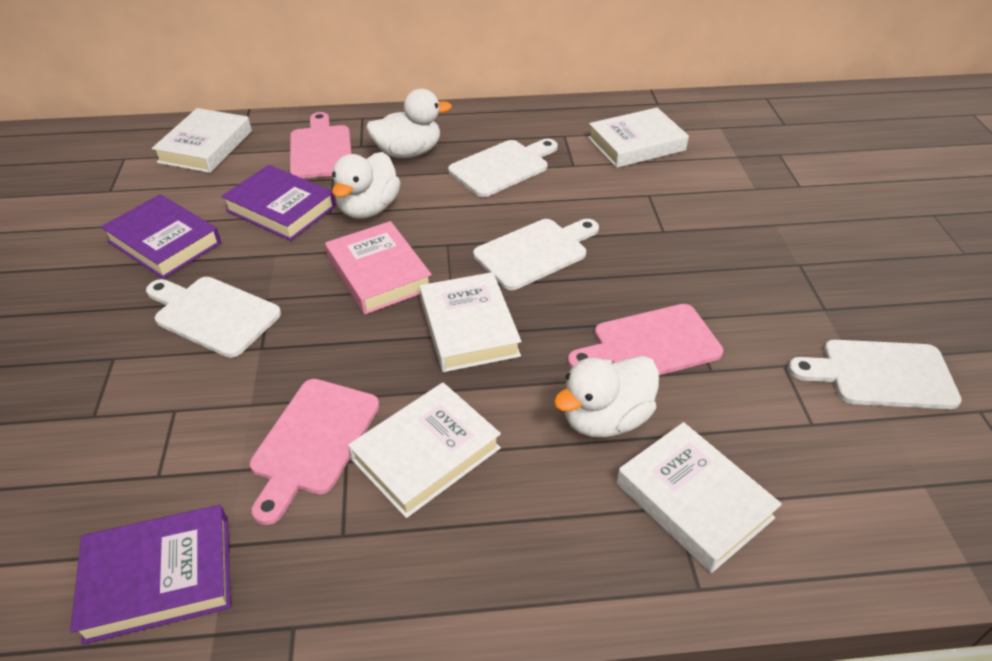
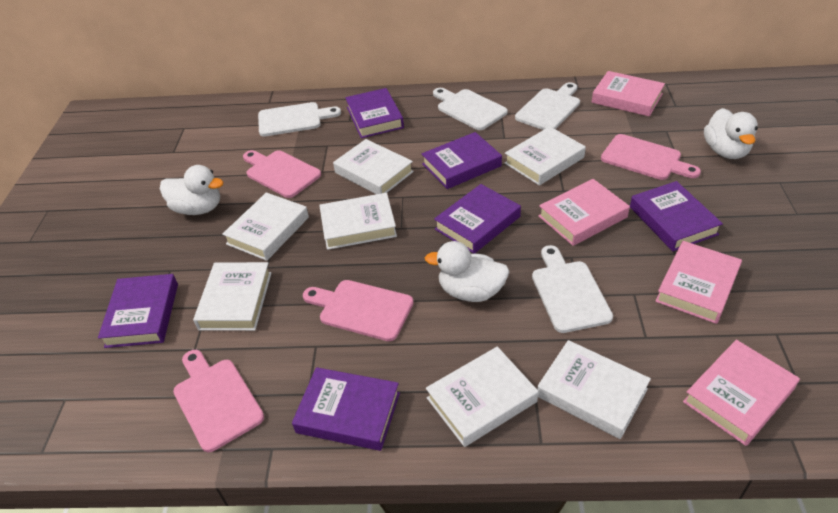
pink book: 1 -> 4
pink cutting board: 3 -> 4
purple book: 3 -> 6
white book: 5 -> 7

